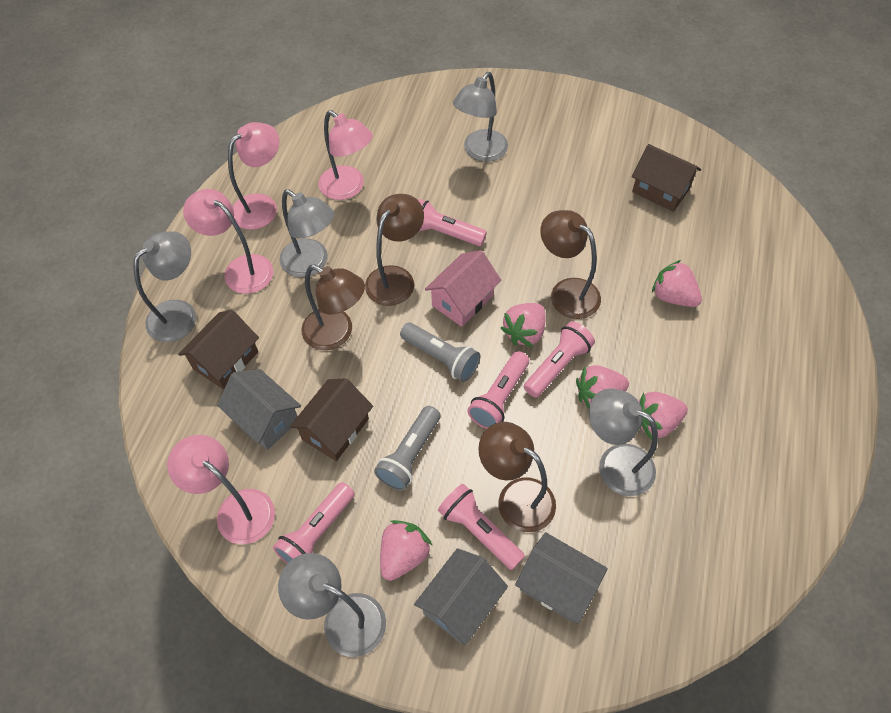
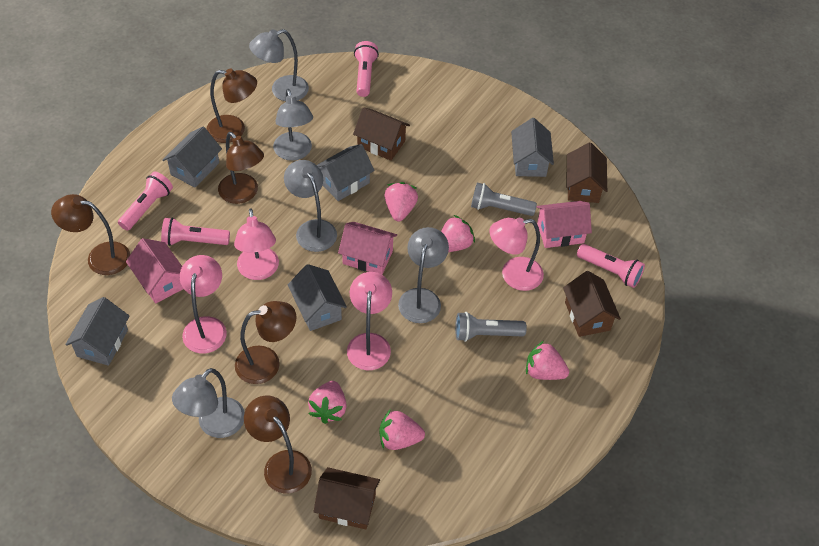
brown house: 3 -> 4
brown lamp: 4 -> 5
grey house: 3 -> 5
pink flashlight: 5 -> 4
pink house: 1 -> 3

